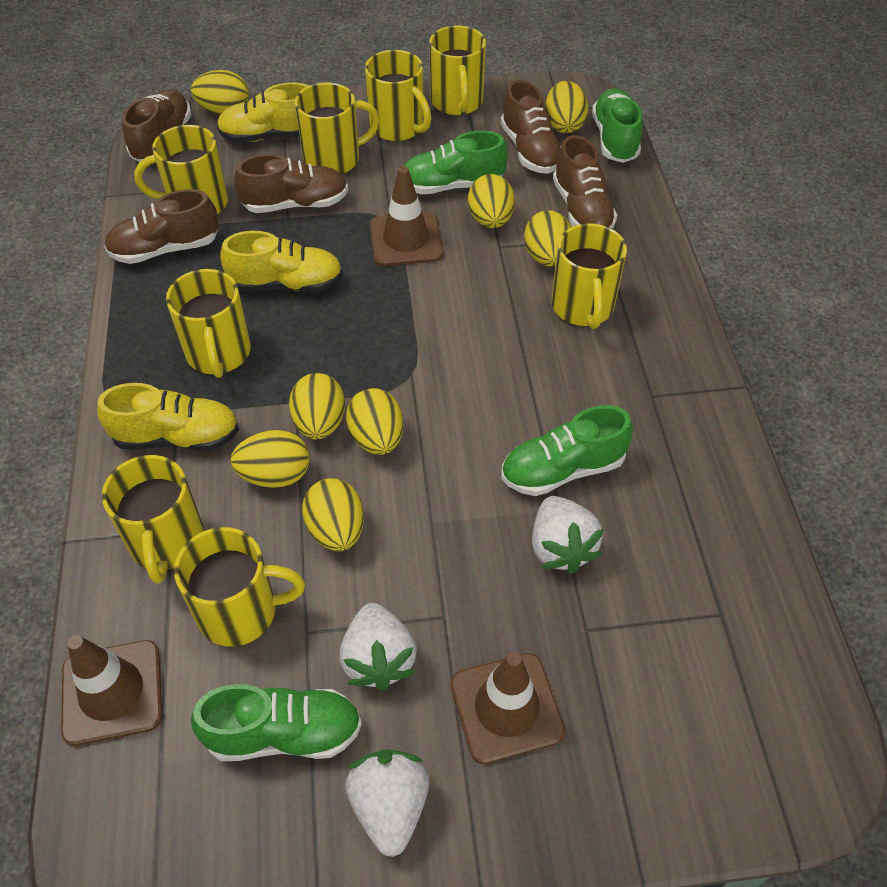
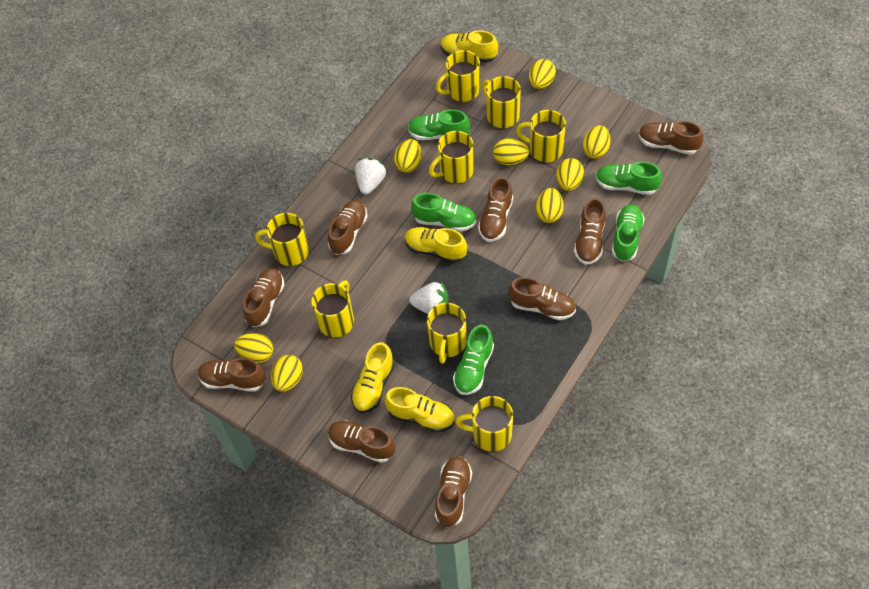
brown shoe: 5 -> 9
brown traffic cone: 3 -> 0
green shoe: 4 -> 5
white strawberry: 3 -> 2
yellow shoe: 3 -> 4

